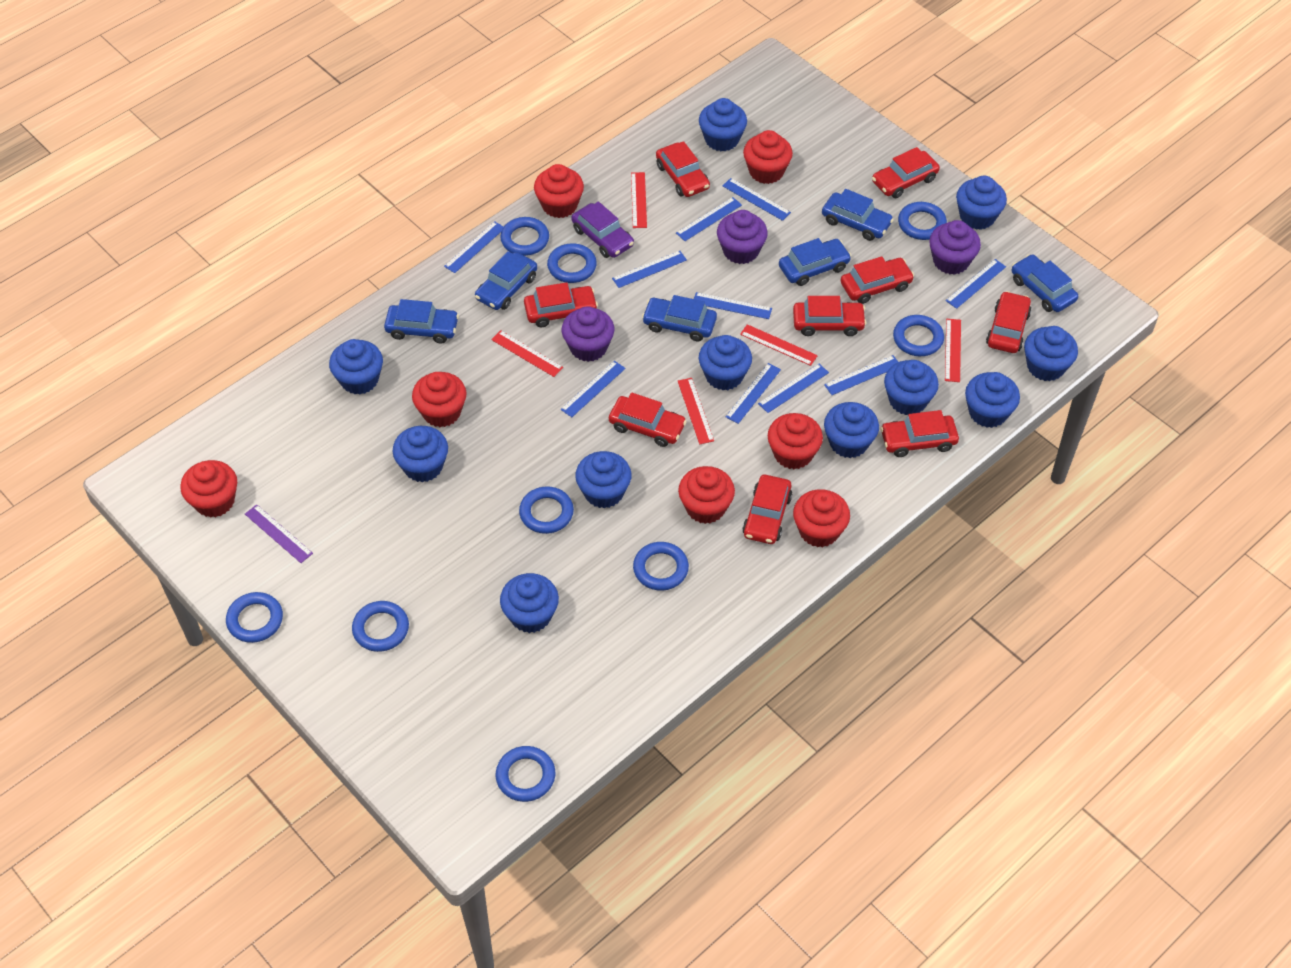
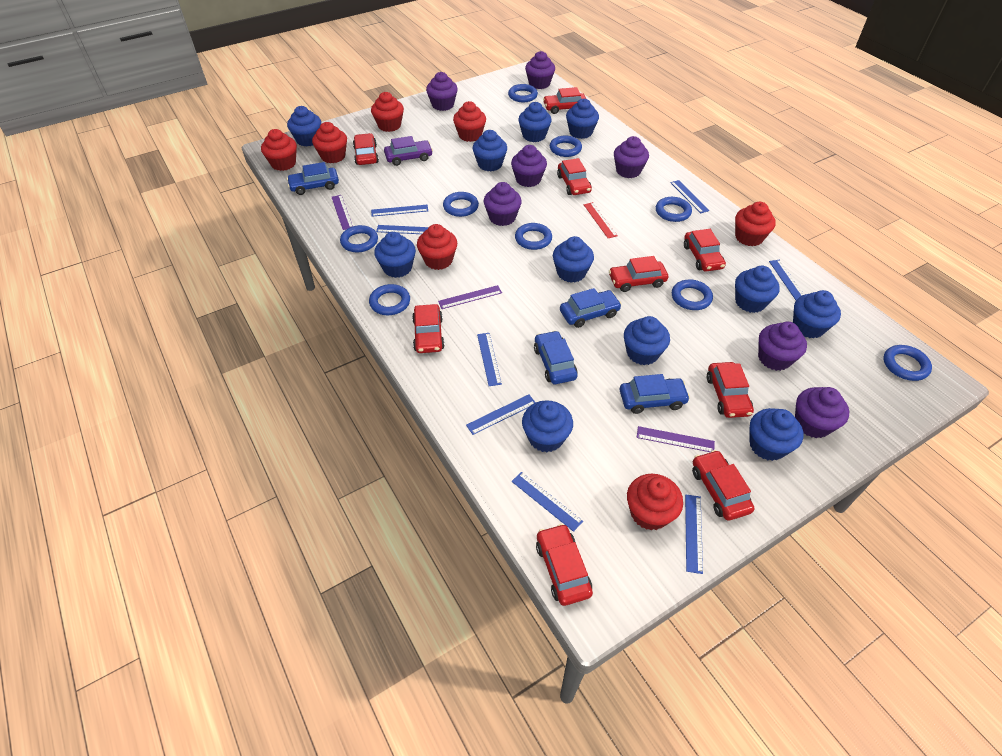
blue car: 6 -> 4
blue ruler: 10 -> 8
purple cupcake: 3 -> 7
purple ruler: 1 -> 3
red ruler: 5 -> 1

